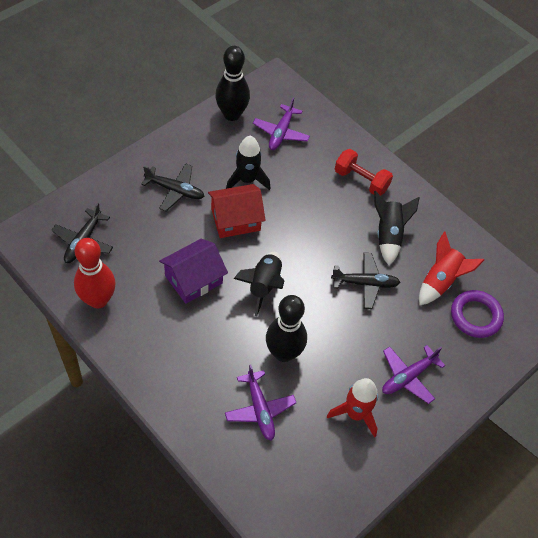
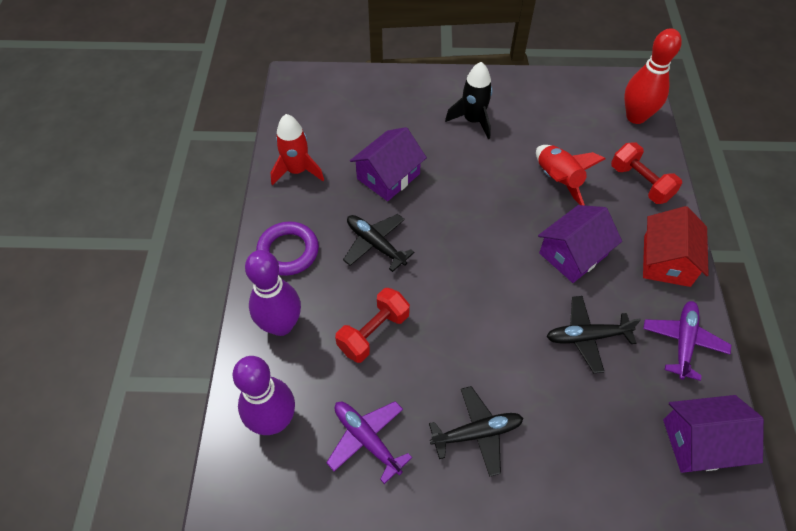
black bowling pin: 2 -> 0
black rocket: 3 -> 1
purple bowling pin: 0 -> 2
purple house: 1 -> 3
purple plane: 3 -> 2
red dumbbell: 1 -> 2

